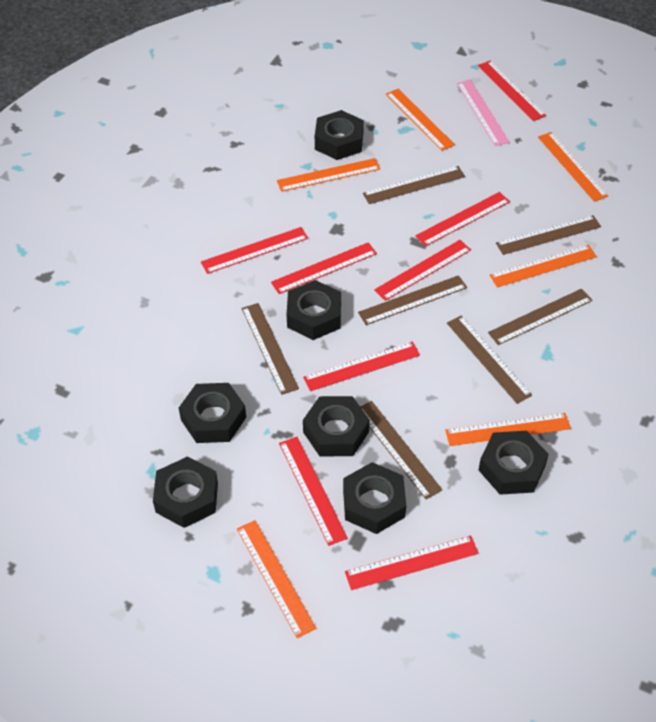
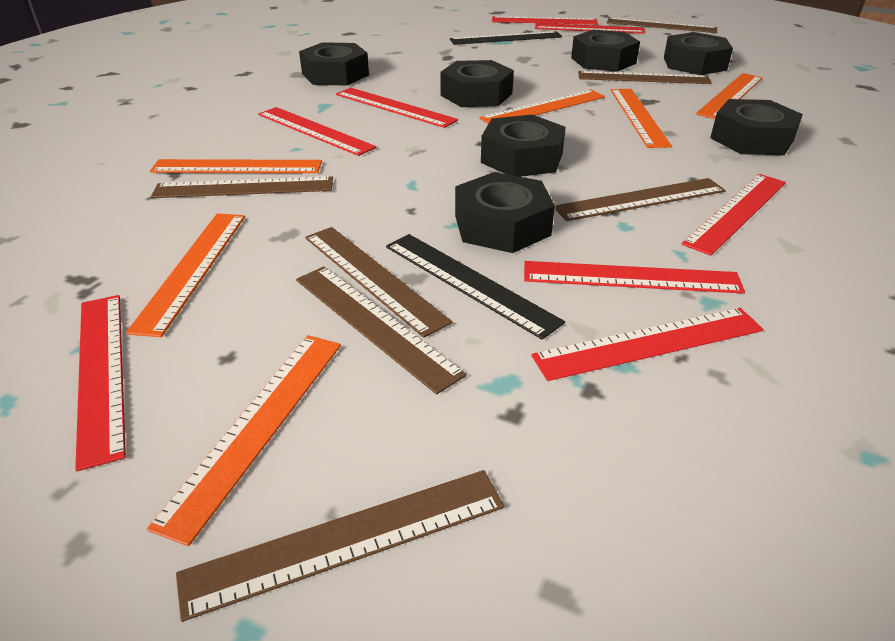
black ruler: 0 -> 2
pink ruler: 1 -> 0

